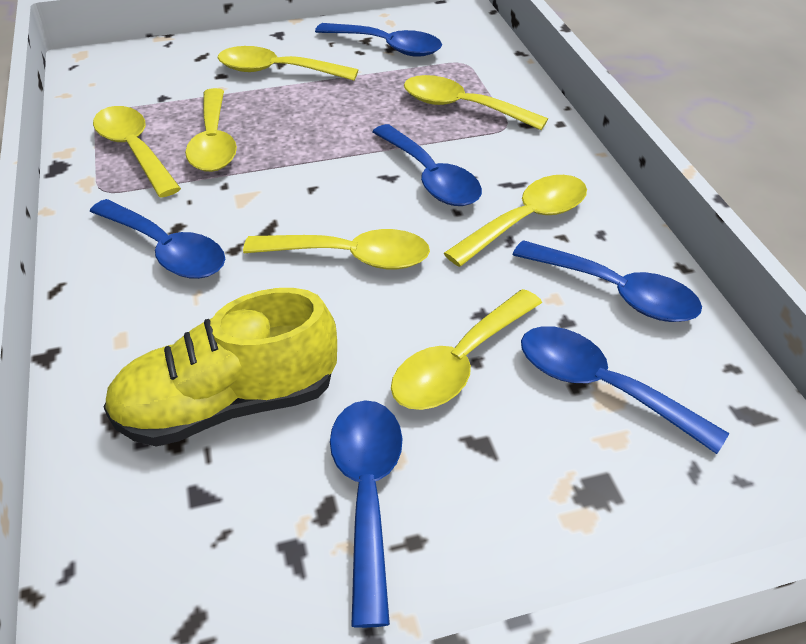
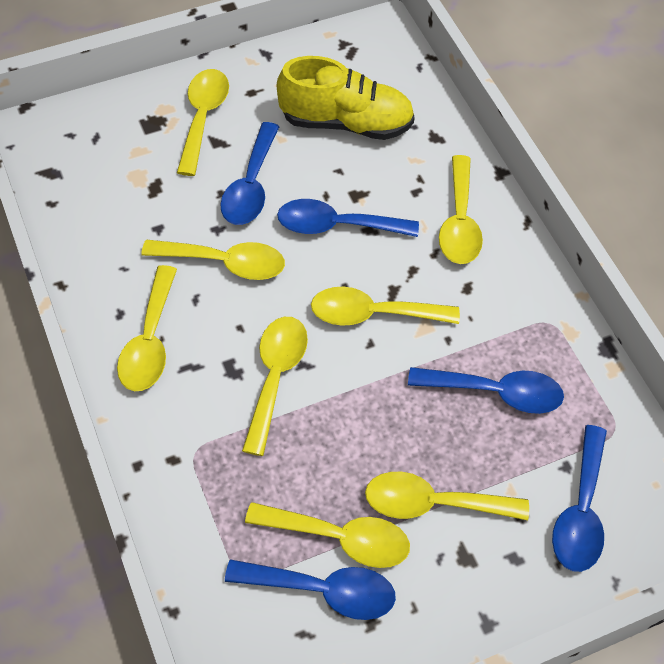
blue spoon: 6 -> 5
yellow spoon: 7 -> 8

